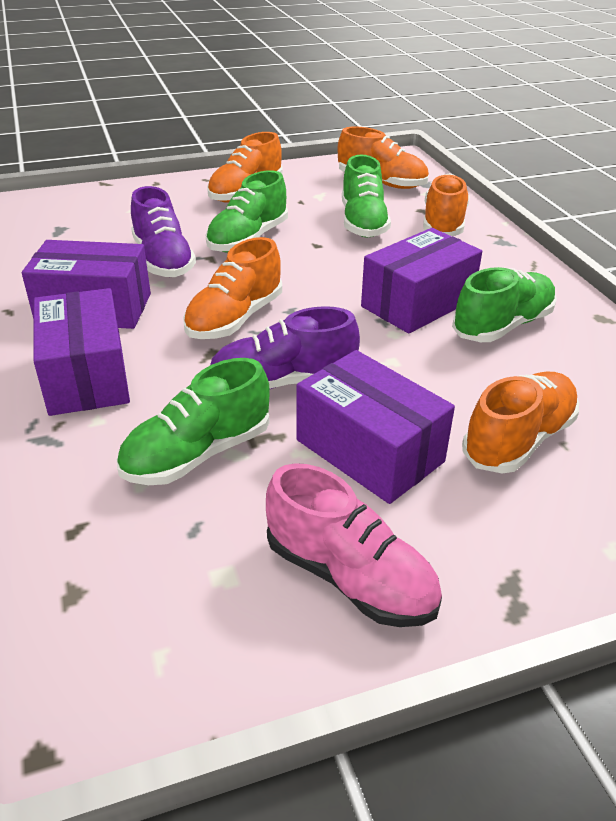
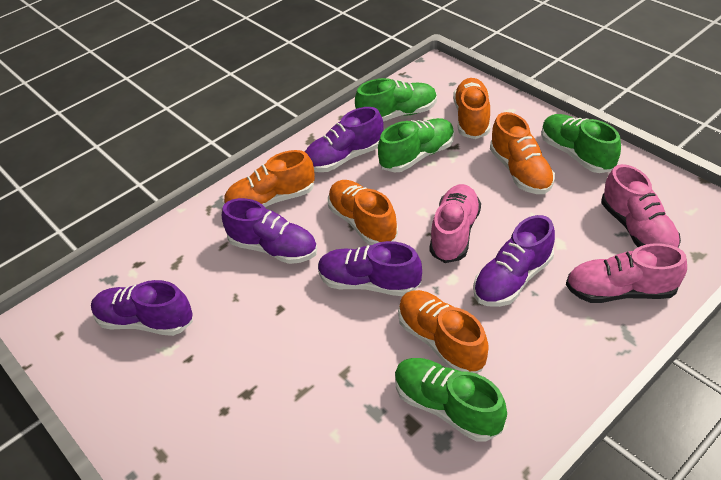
pink shoe: 1 -> 3
purple box: 4 -> 0
purple shoe: 2 -> 5

